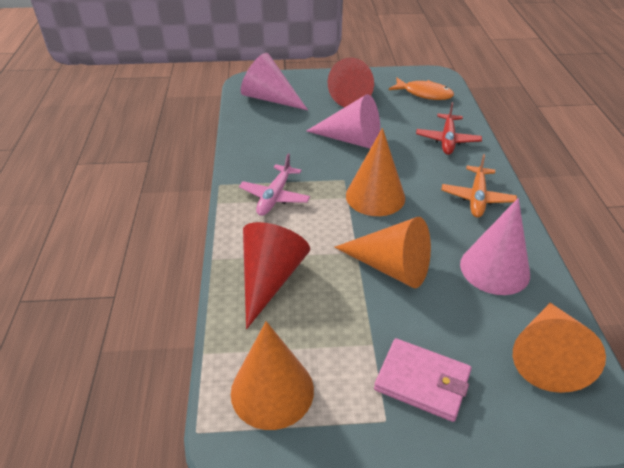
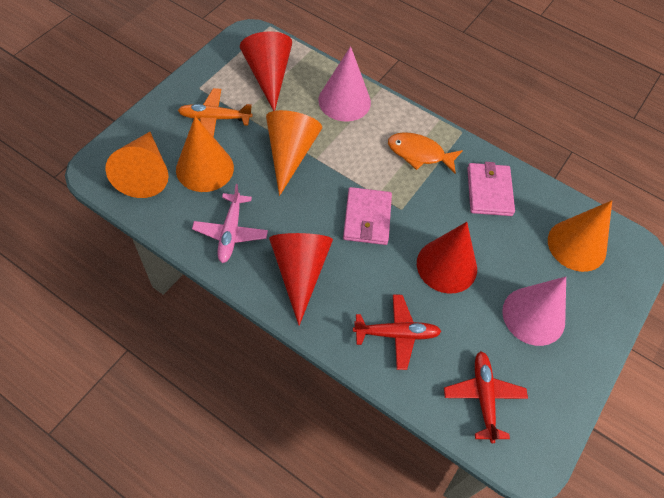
pink cone: 3 -> 2
pink wallet: 1 -> 2
red cone: 2 -> 3
red plane: 1 -> 2

